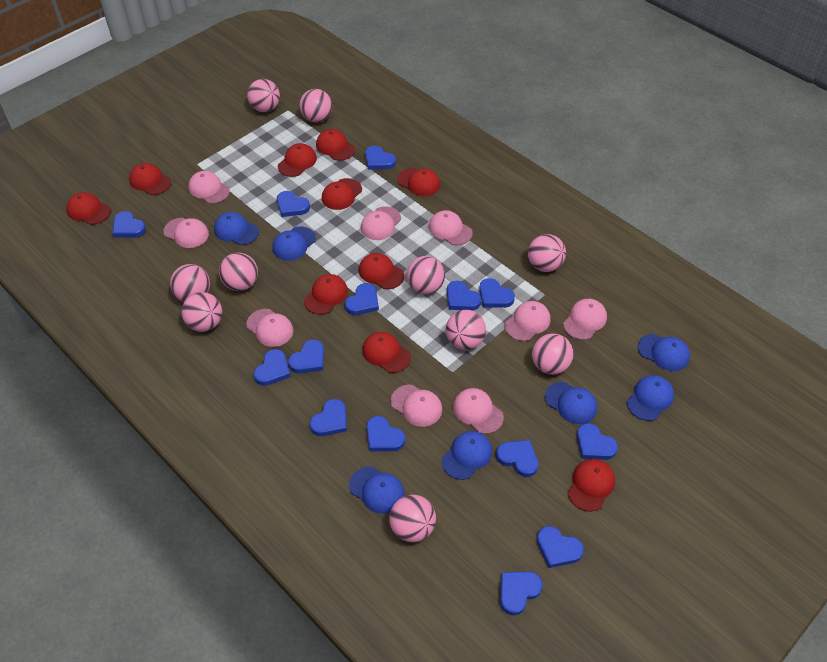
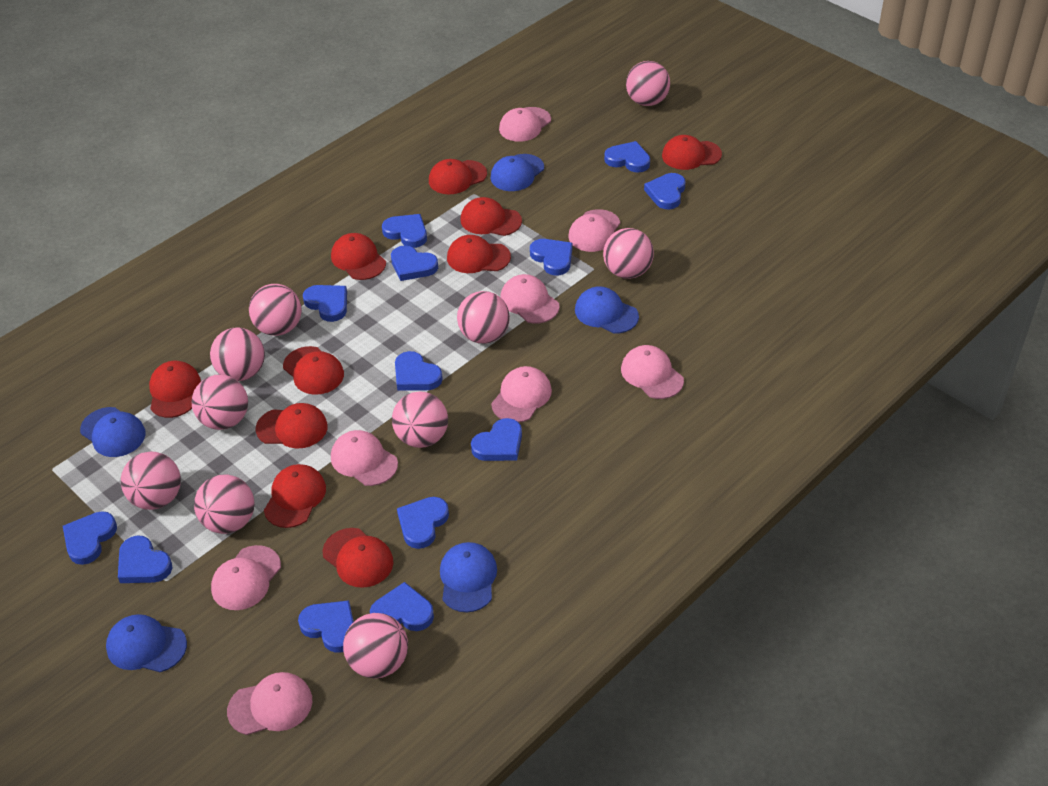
blue cap: 7 -> 5
blue heart: 14 -> 13
pink cap: 9 -> 8

